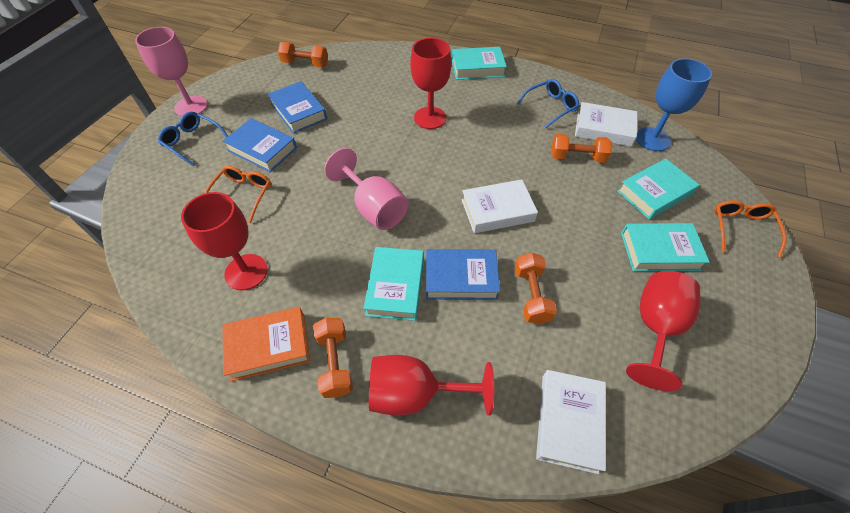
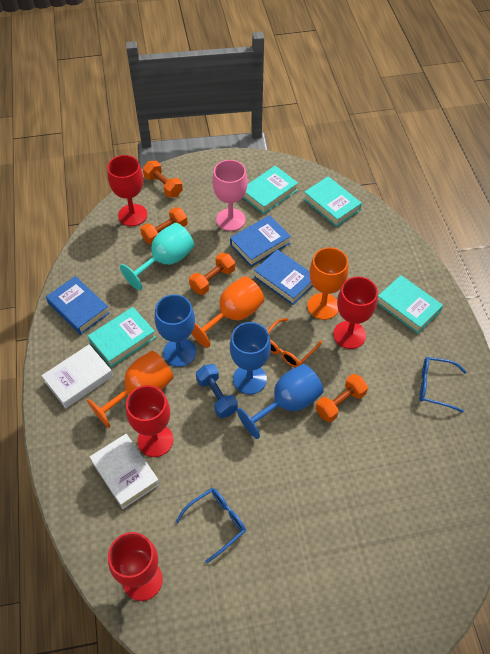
blue dumbbell: 0 -> 1
blue goblet: 1 -> 3
orange book: 1 -> 0
orange glasses: 2 -> 1
orange goblet: 0 -> 3
pink goblet: 2 -> 1
turquoise goblet: 0 -> 1
white book: 3 -> 2

